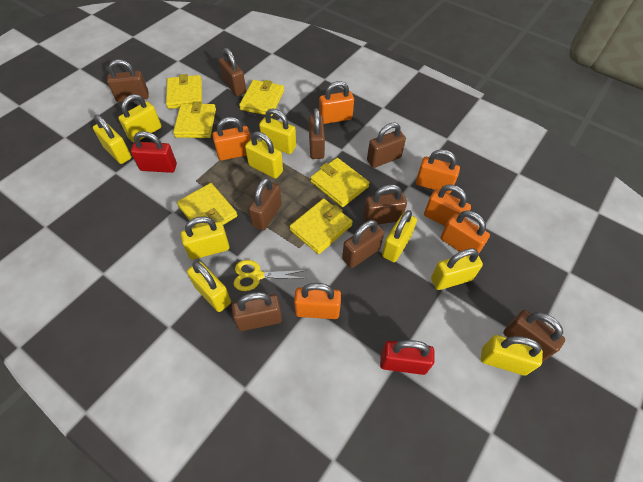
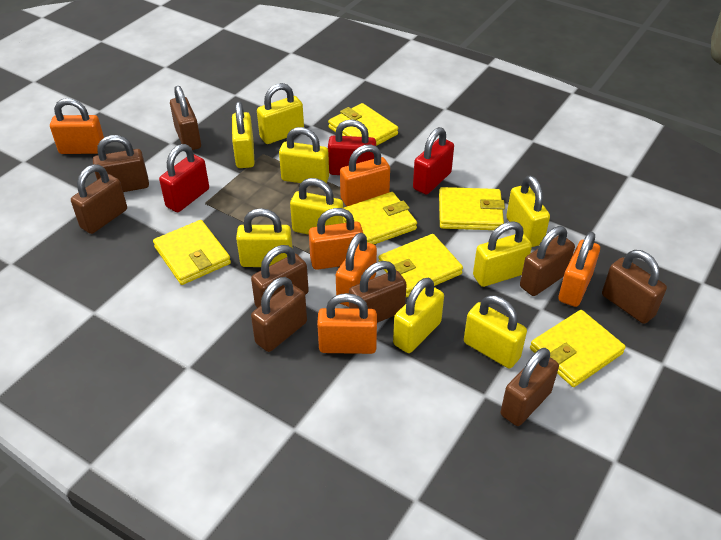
red padlock: 2 -> 3
yellow scissors: 1 -> 0

